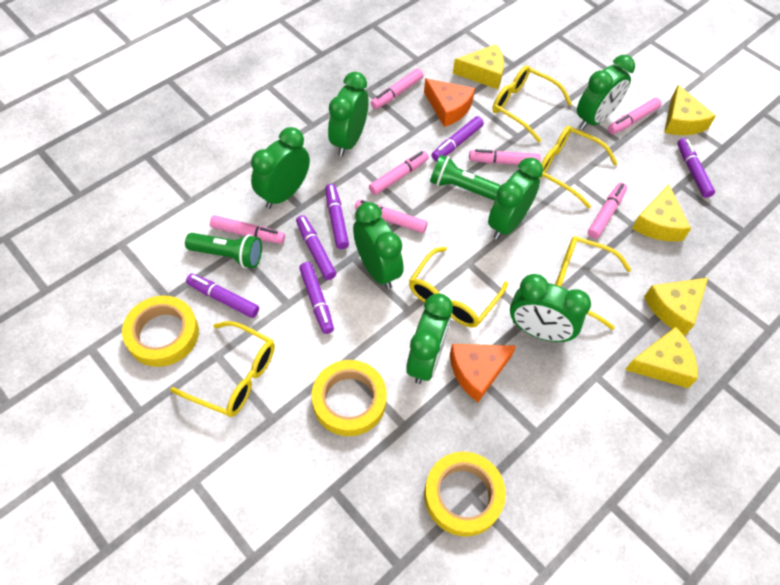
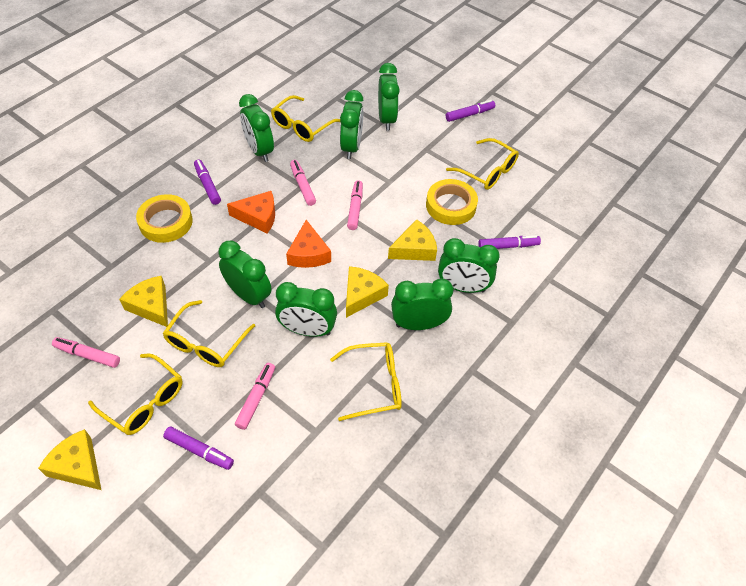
green flashlight: 2 -> 0
pink marker: 7 -> 4
purple marker: 6 -> 4
yellow cheese: 5 -> 4
yellow tape: 3 -> 2

